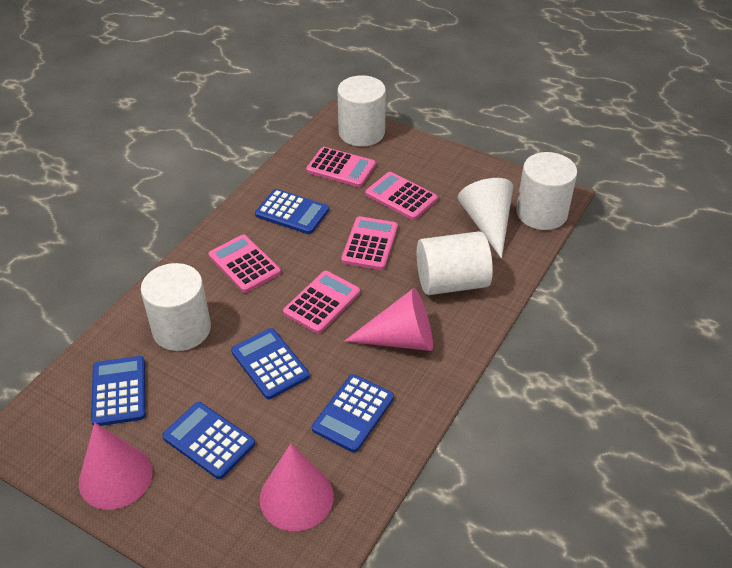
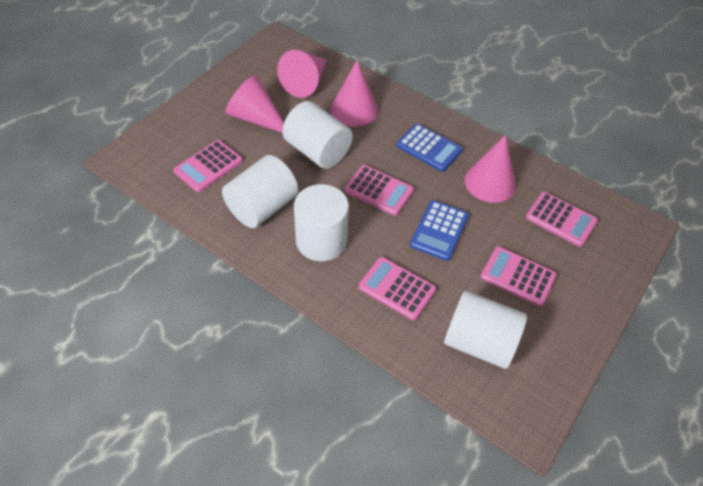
blue calculator: 5 -> 2
pink cone: 3 -> 4
white cone: 1 -> 0

